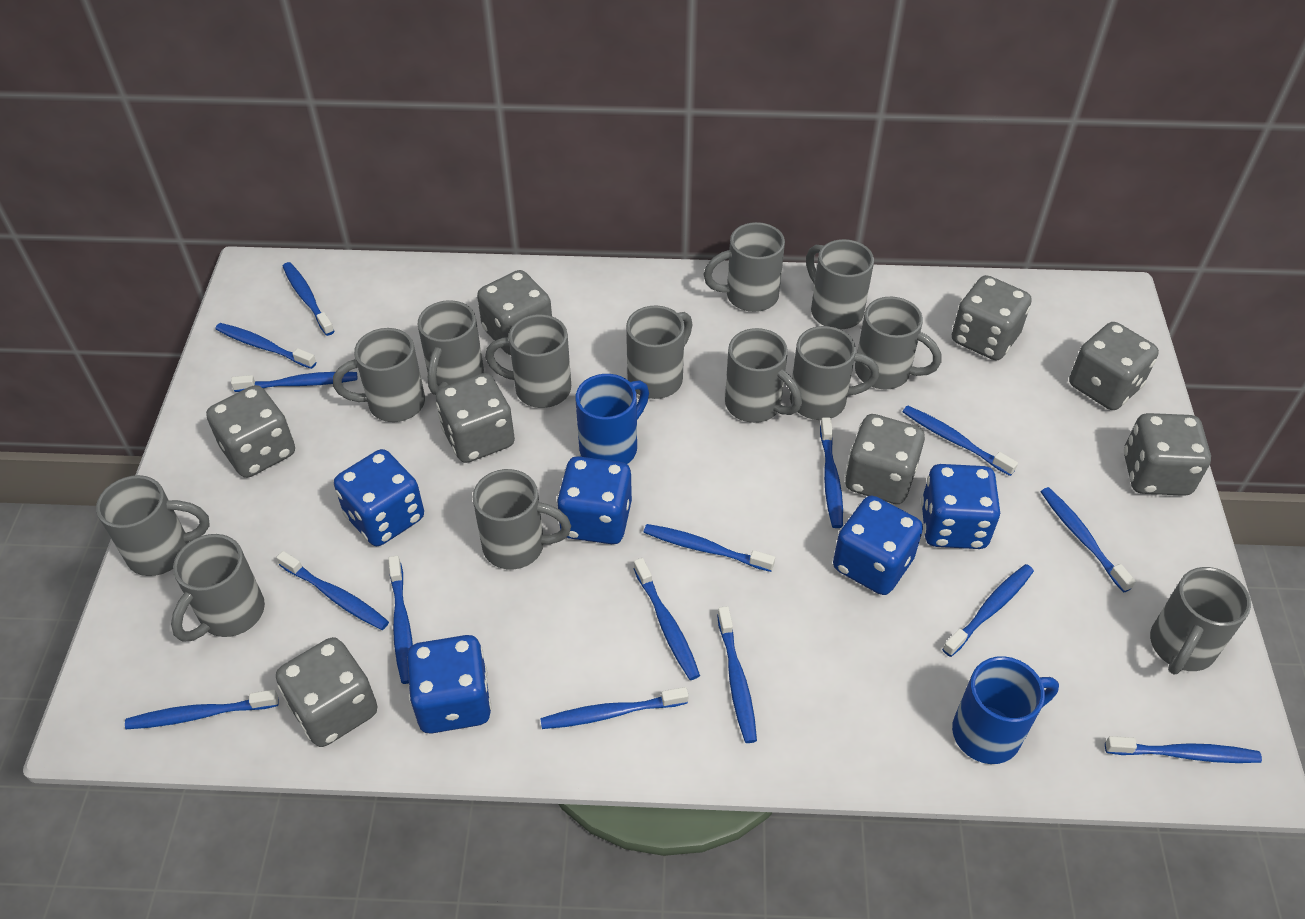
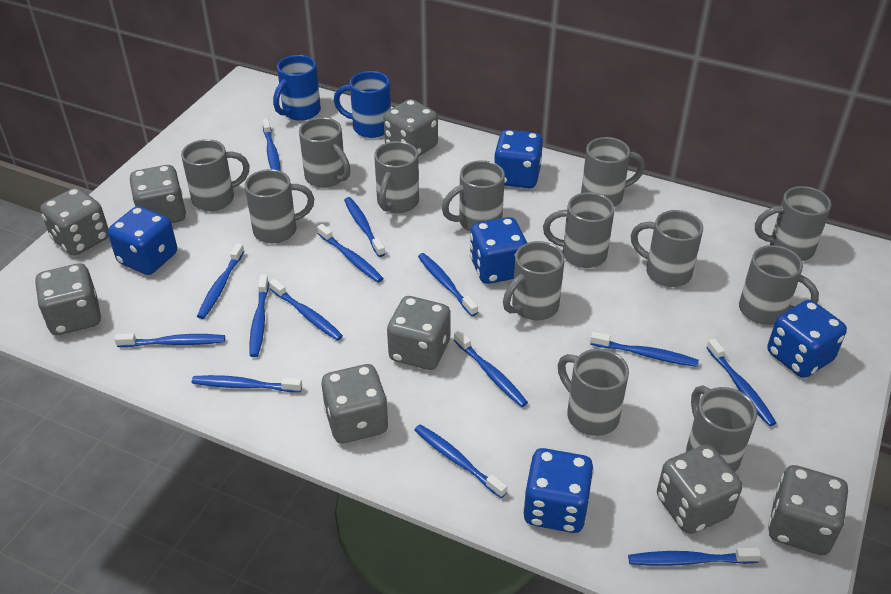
blue toothbrush: 15 -> 14

